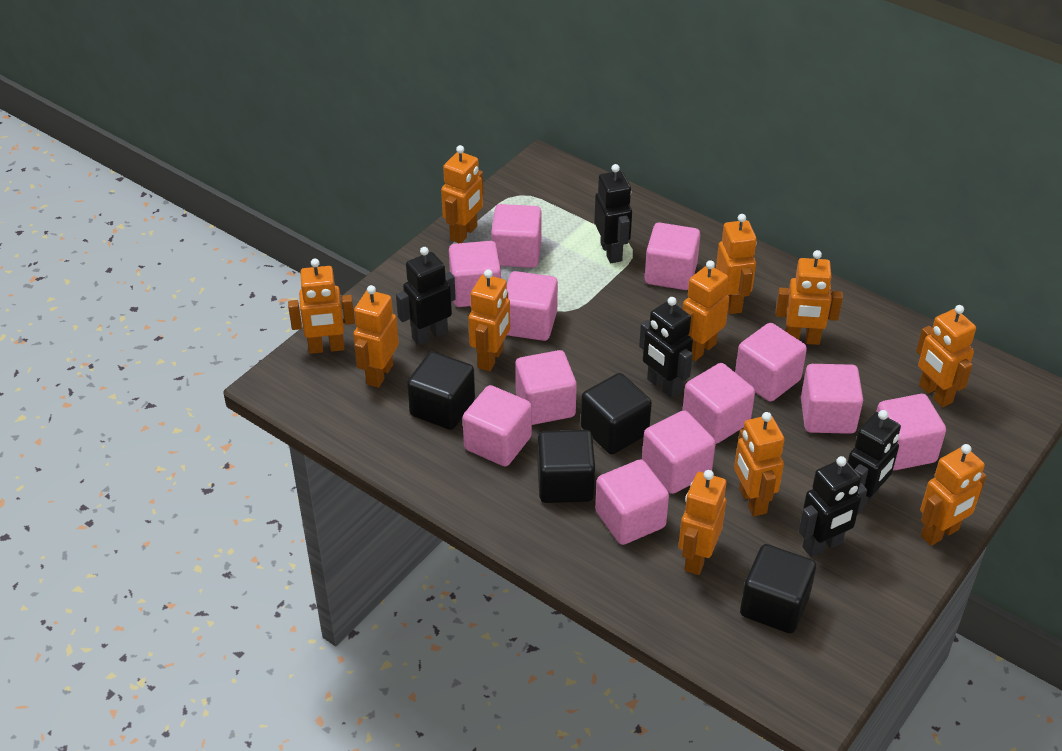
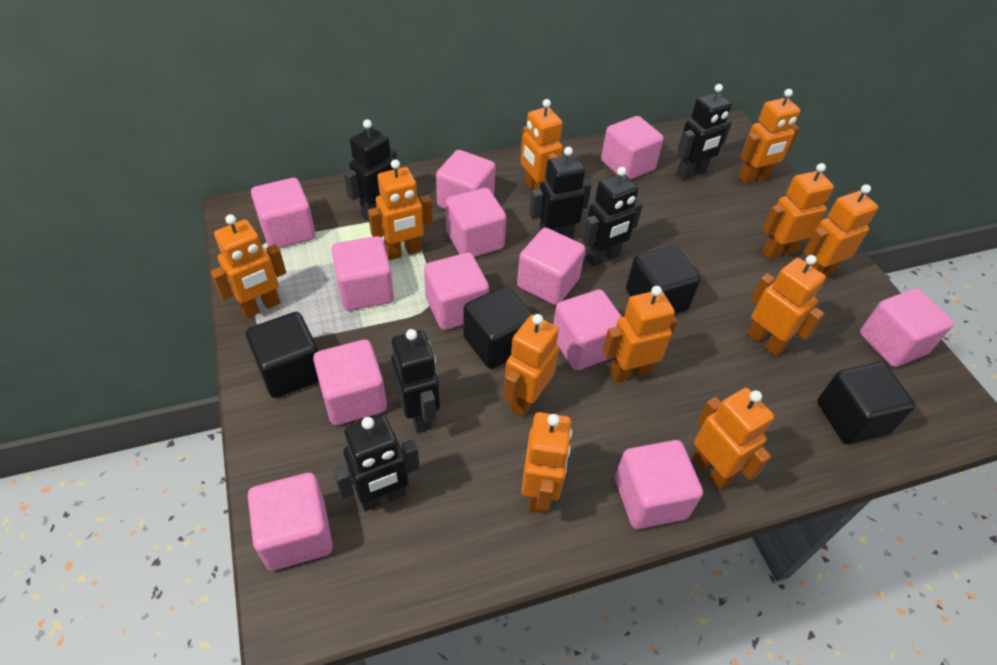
black robot: 5 -> 6

